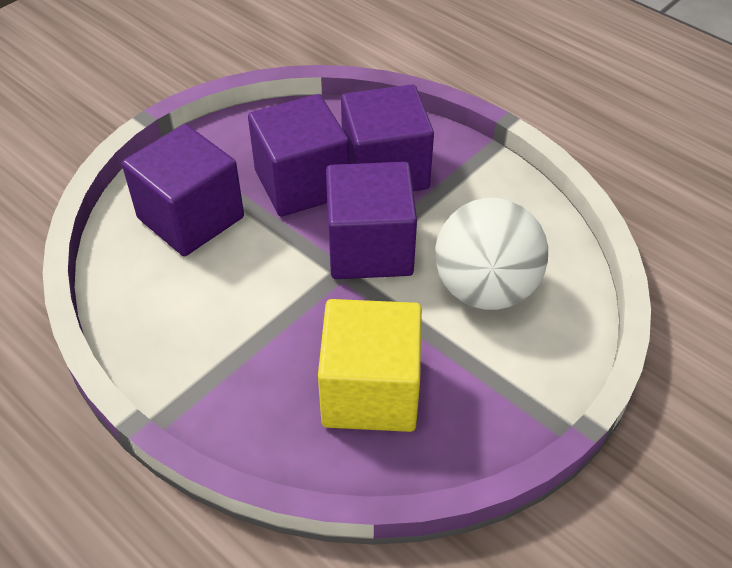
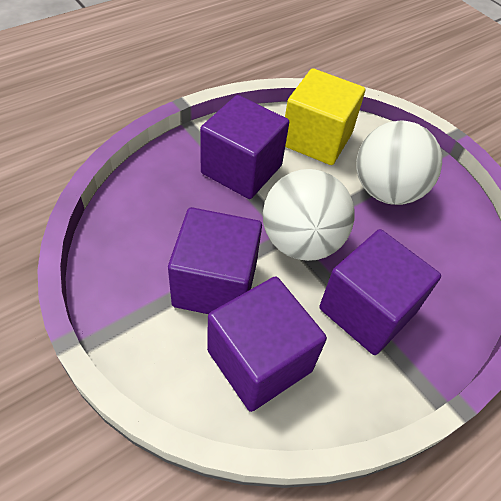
white ball: 1 -> 2

